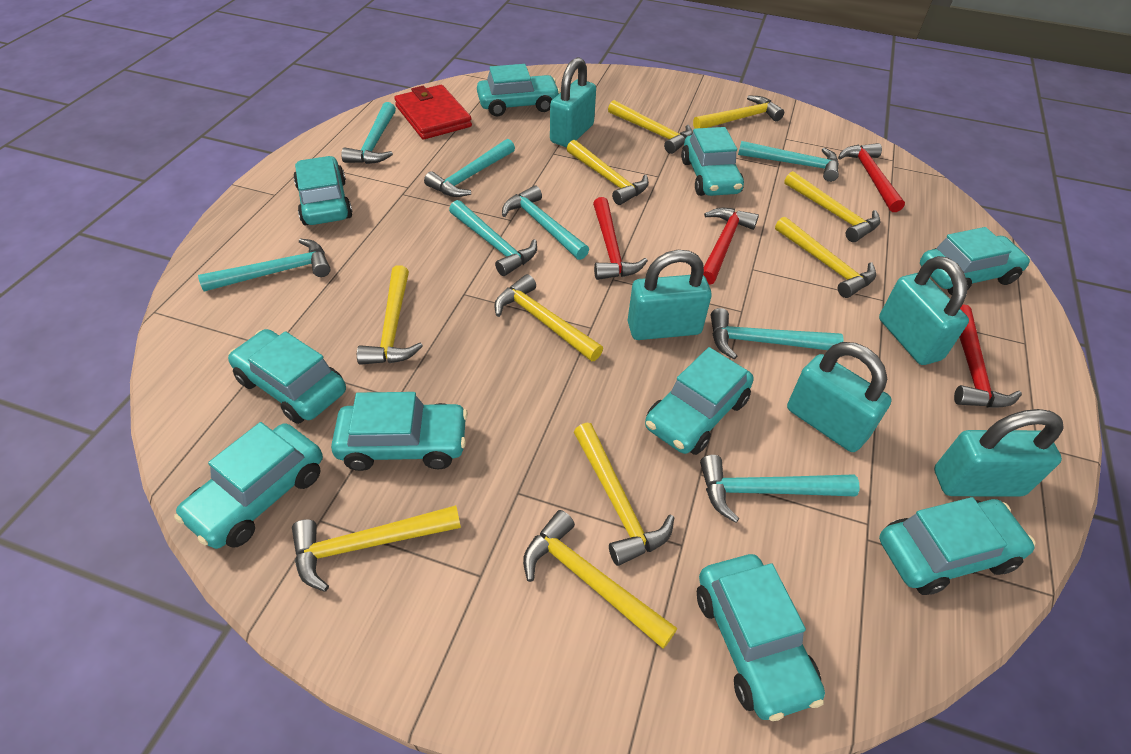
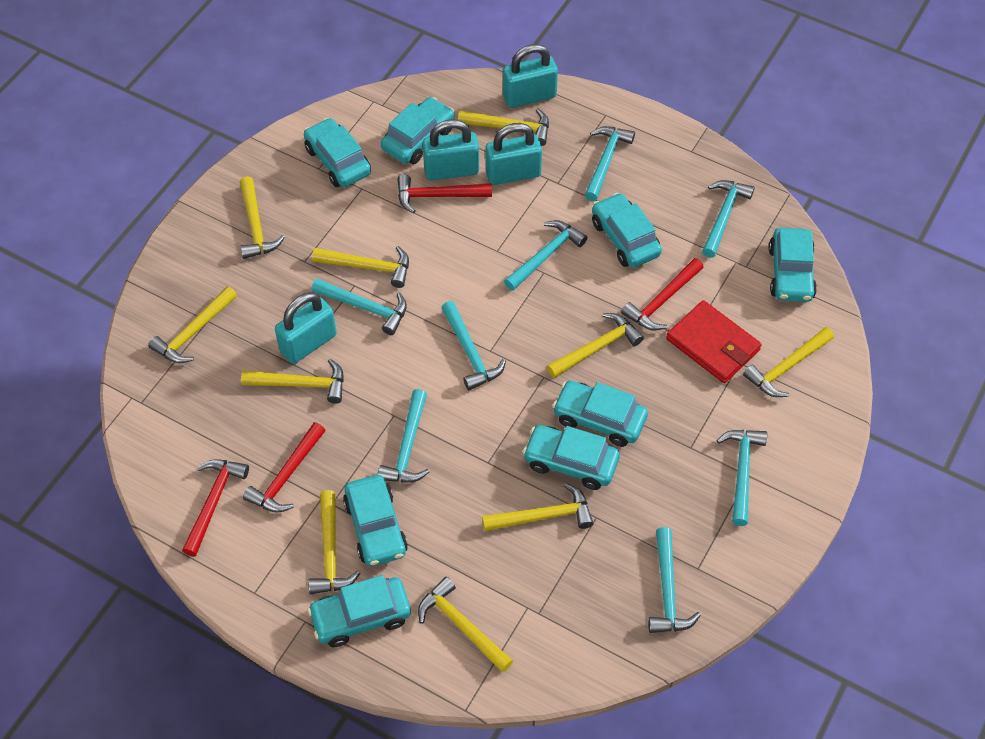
turquoise car: 10 -> 8
turquoise padlock: 5 -> 4

